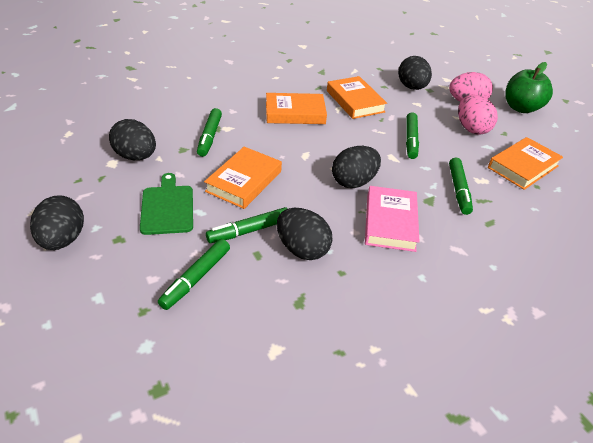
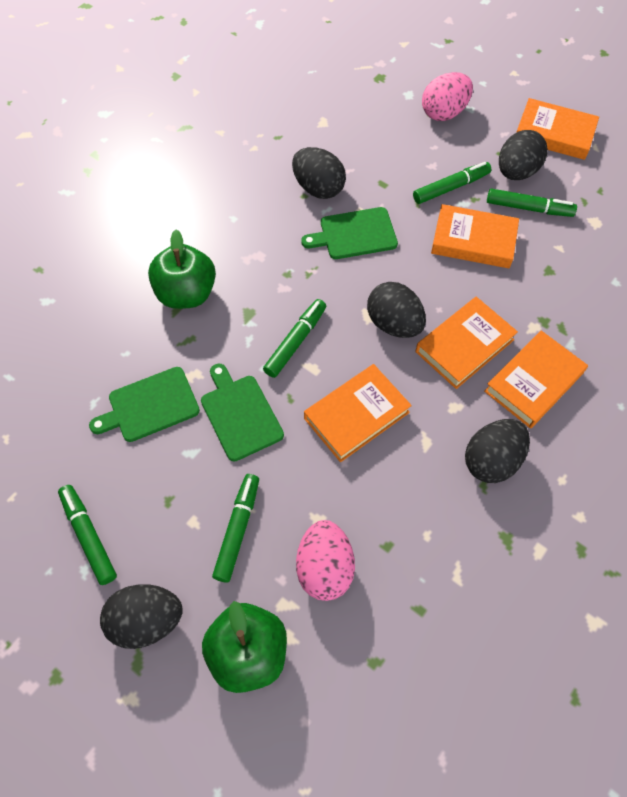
green apple: 1 -> 2
green cutting board: 1 -> 3
orange book: 4 -> 5
pink book: 1 -> 0

